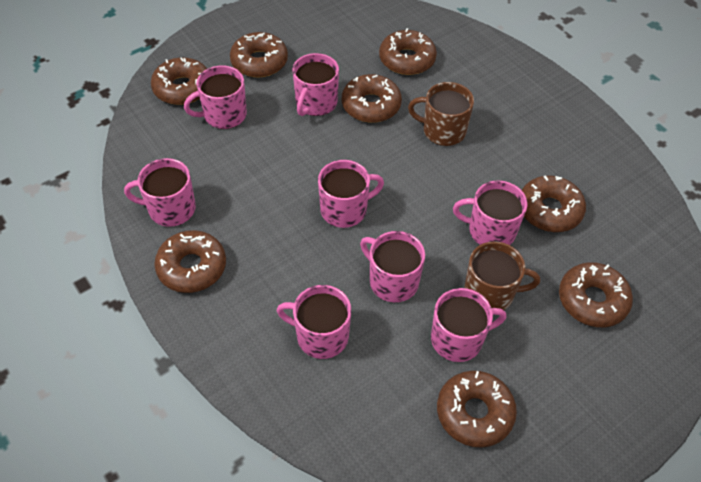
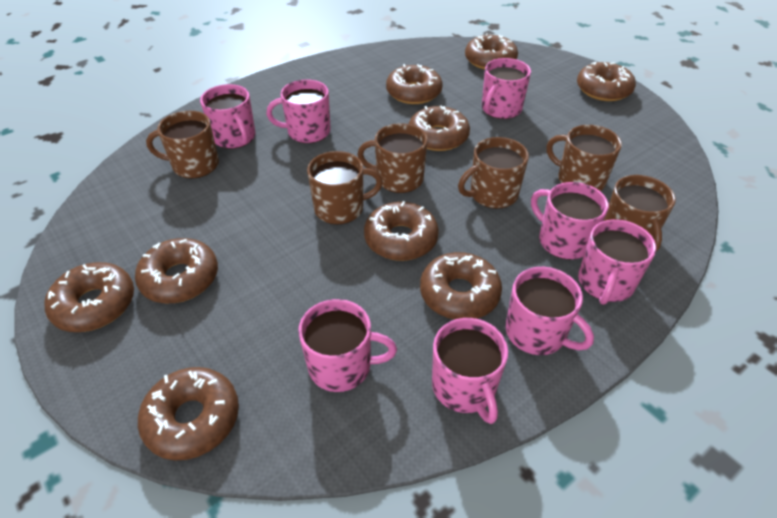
brown donut: 8 -> 9
brown mug: 2 -> 6

